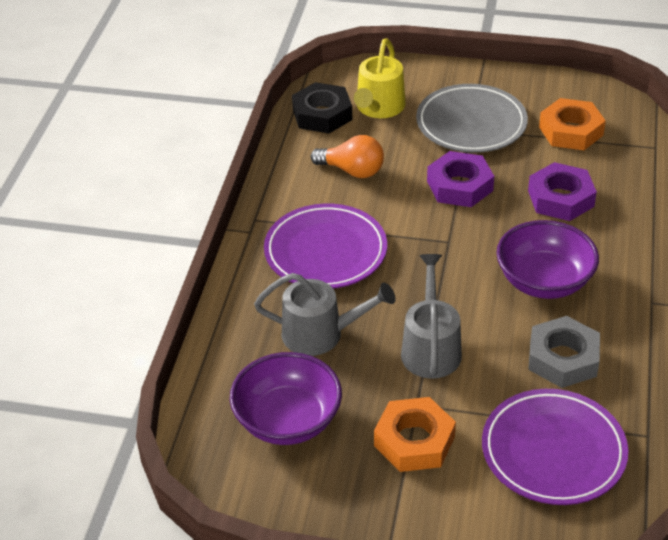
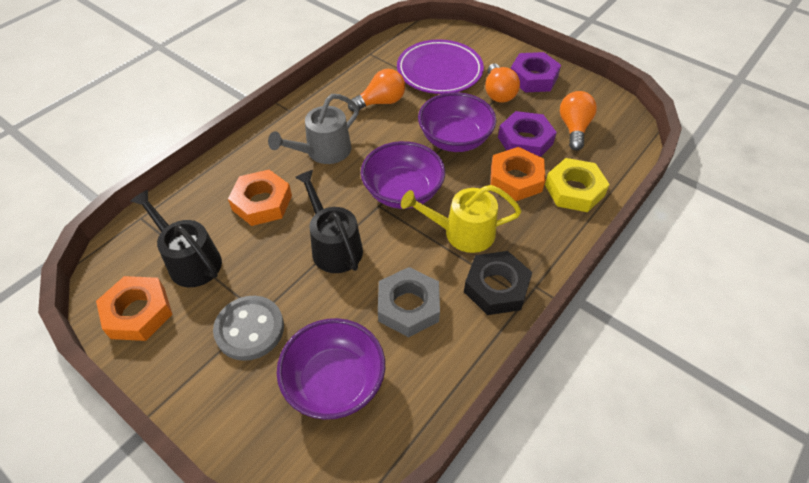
black watering can: 0 -> 2
grey button: 0 -> 1
grey plate: 1 -> 0
grey watering can: 2 -> 1
orange light bulb: 1 -> 3
orange nut: 2 -> 3
purple bowl: 2 -> 3
purple plate: 2 -> 1
yellow nut: 0 -> 1

